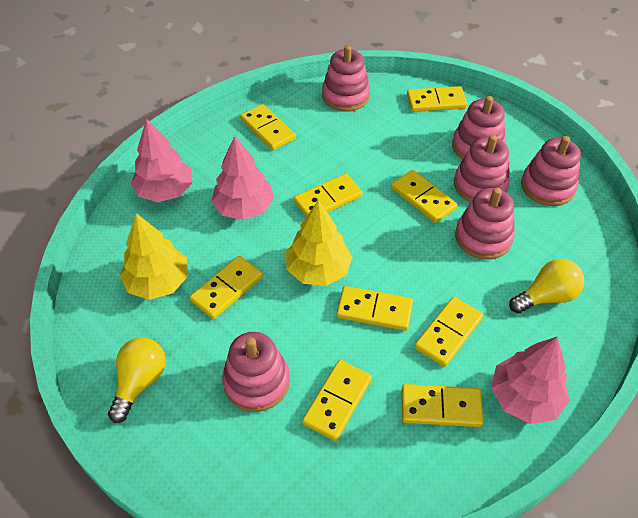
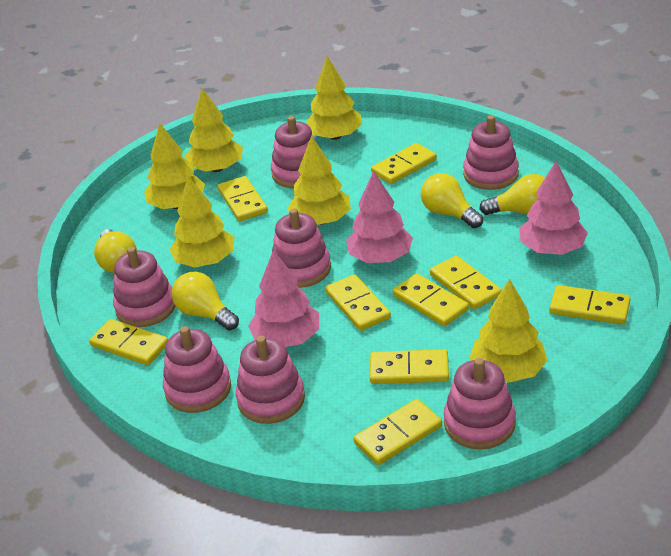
pink stacking toy: 6 -> 7
yellow light bulb: 2 -> 4
yellow tree: 2 -> 6

